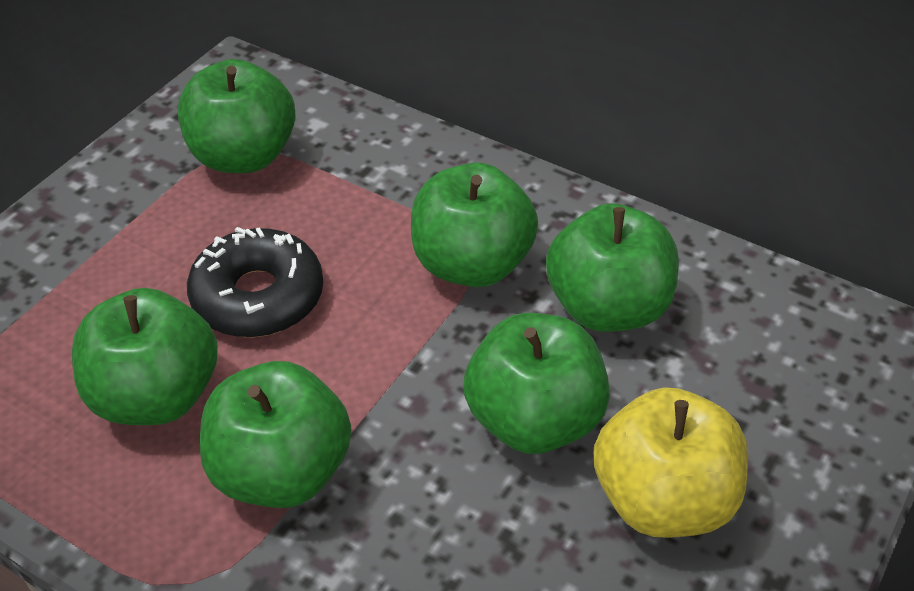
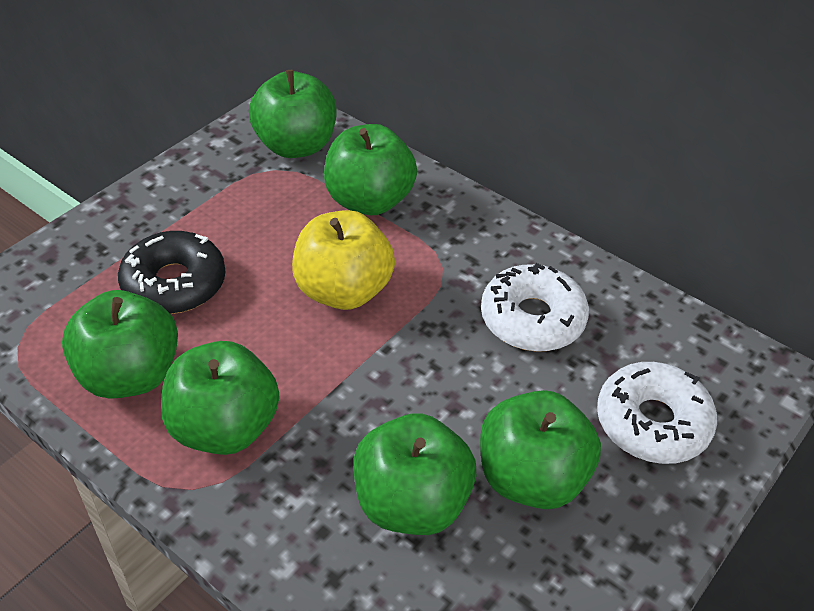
white donut: 0 -> 2

